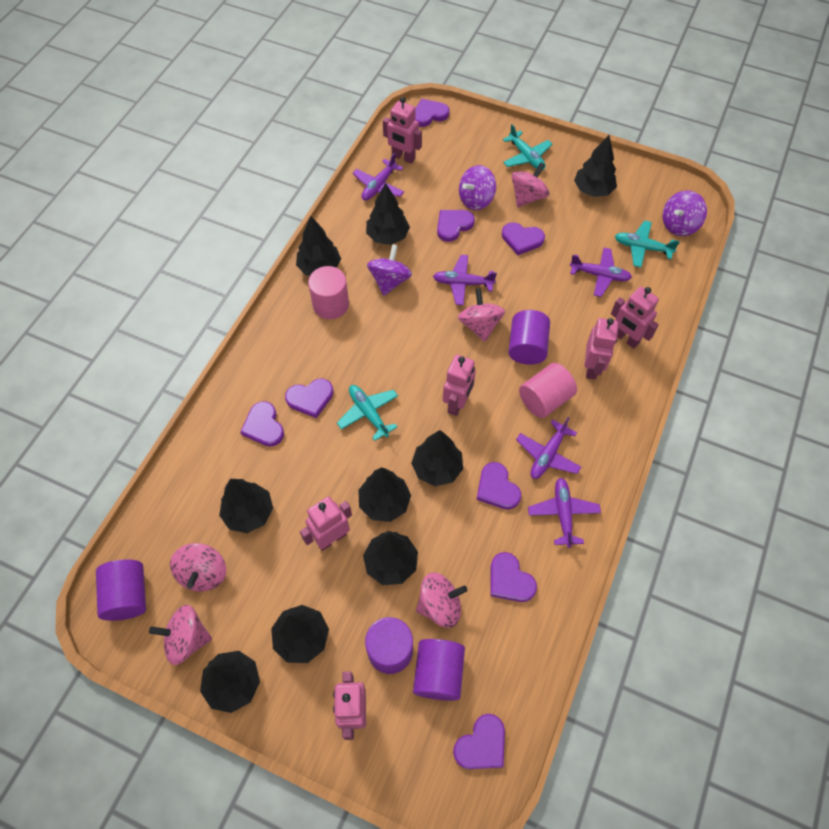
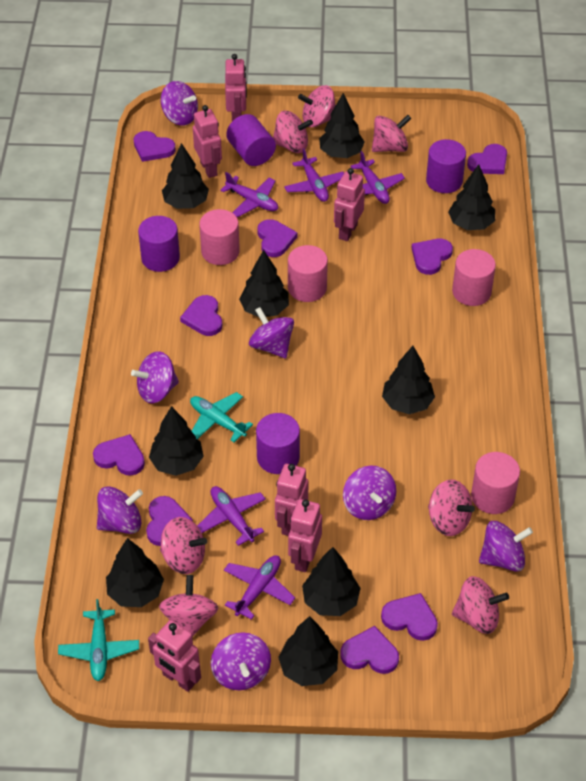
pink cylinder: 2 -> 4
pink spinning top: 5 -> 7
purple heart: 8 -> 9
purple spinning top: 3 -> 7
turquoise plane: 3 -> 2

